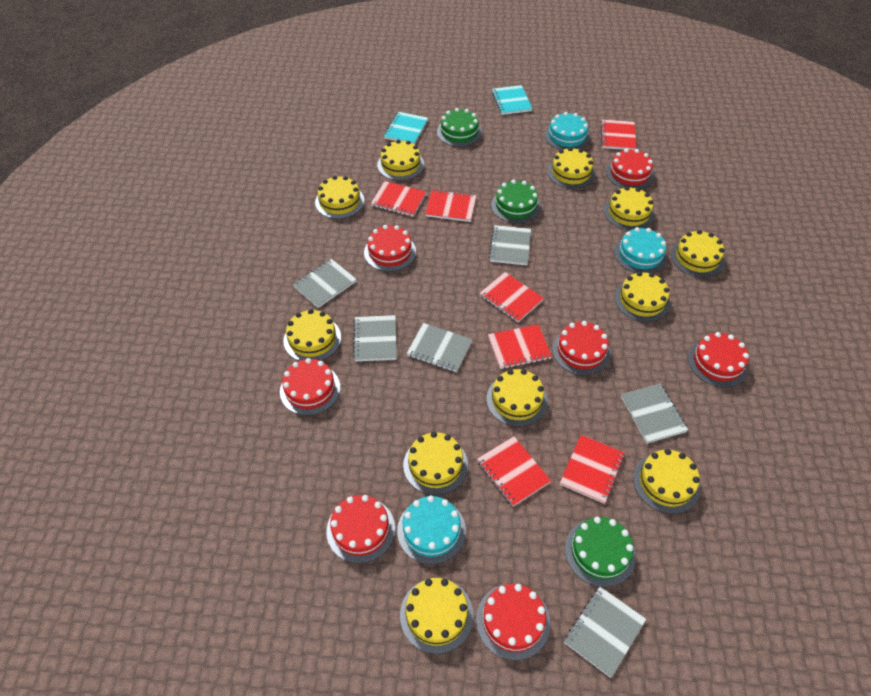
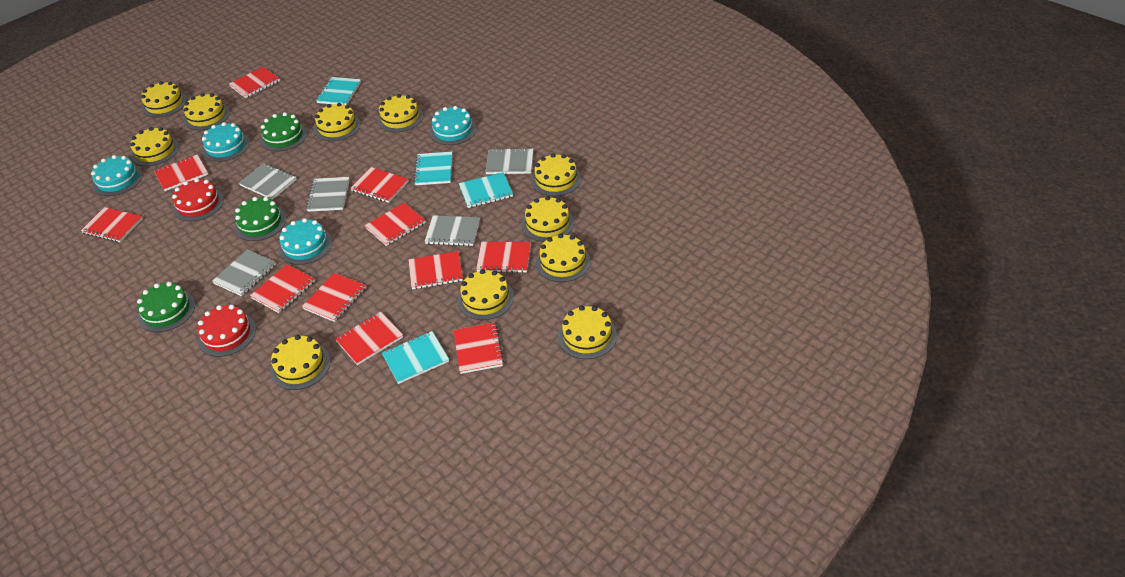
grey notebook: 6 -> 5
red cake: 7 -> 2
red notebook: 7 -> 11
turquoise cake: 3 -> 4
turquoise notebook: 2 -> 4

